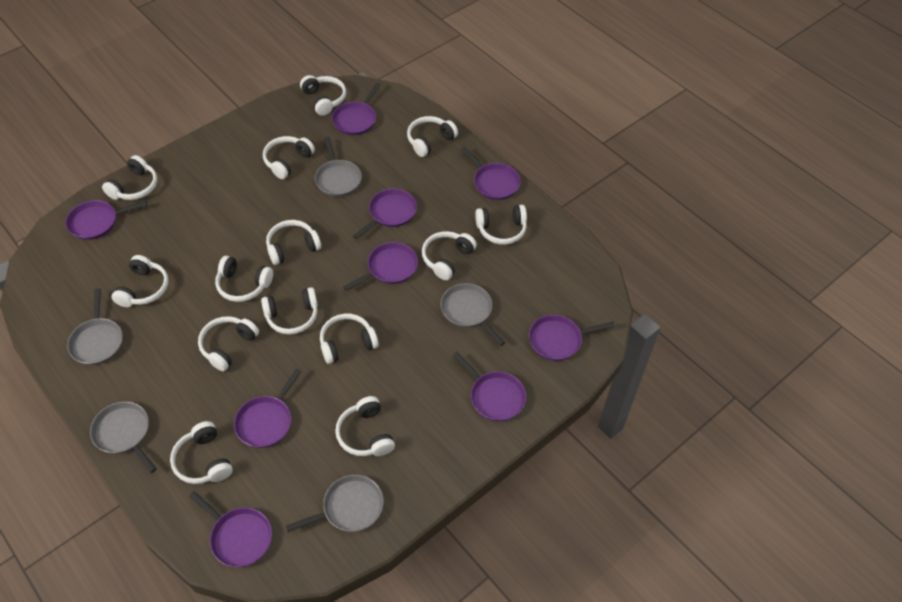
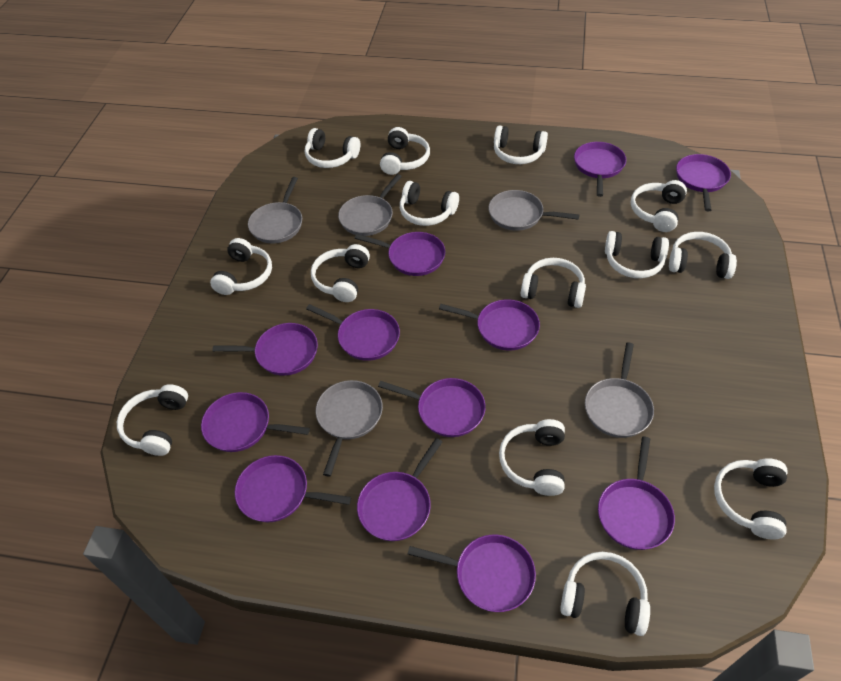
purple pan: 9 -> 12

